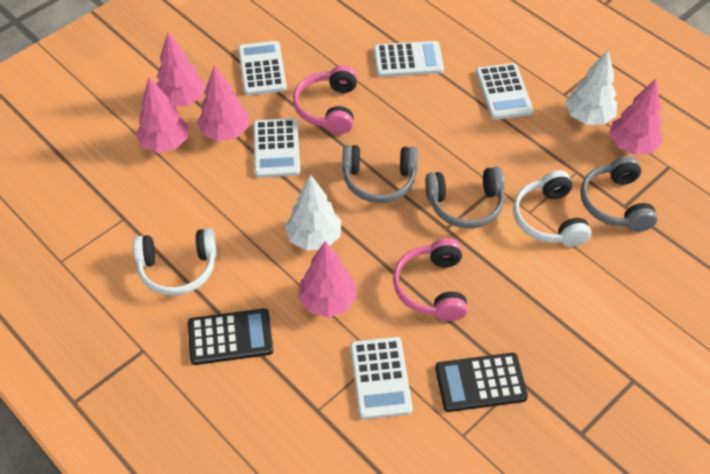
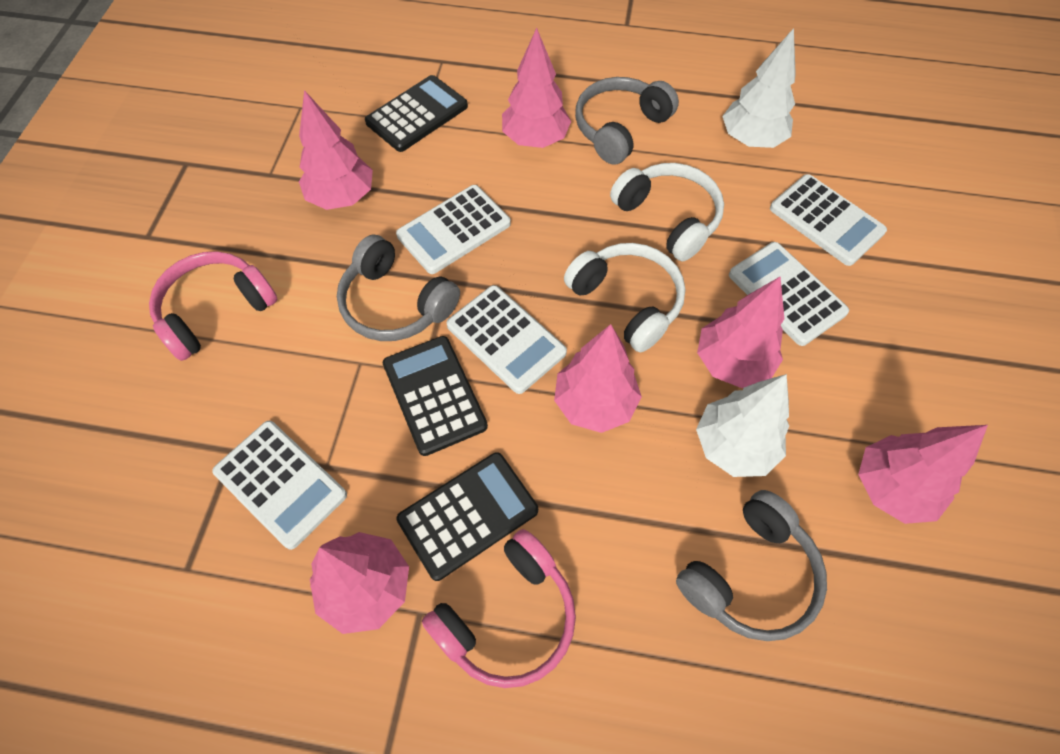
black calculator: 2 -> 3
pink tree: 5 -> 6

